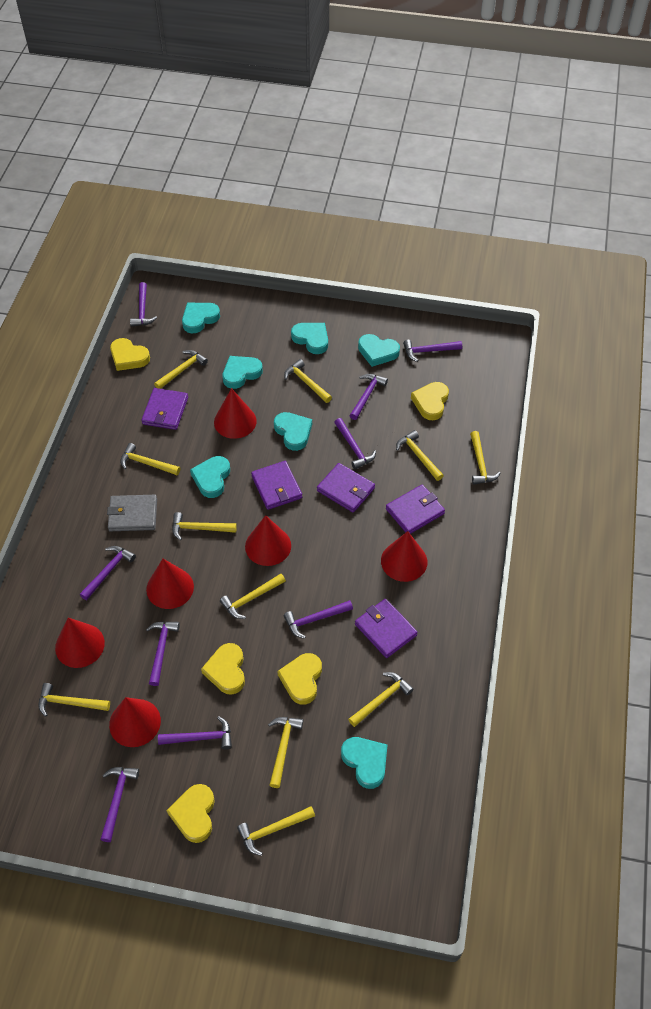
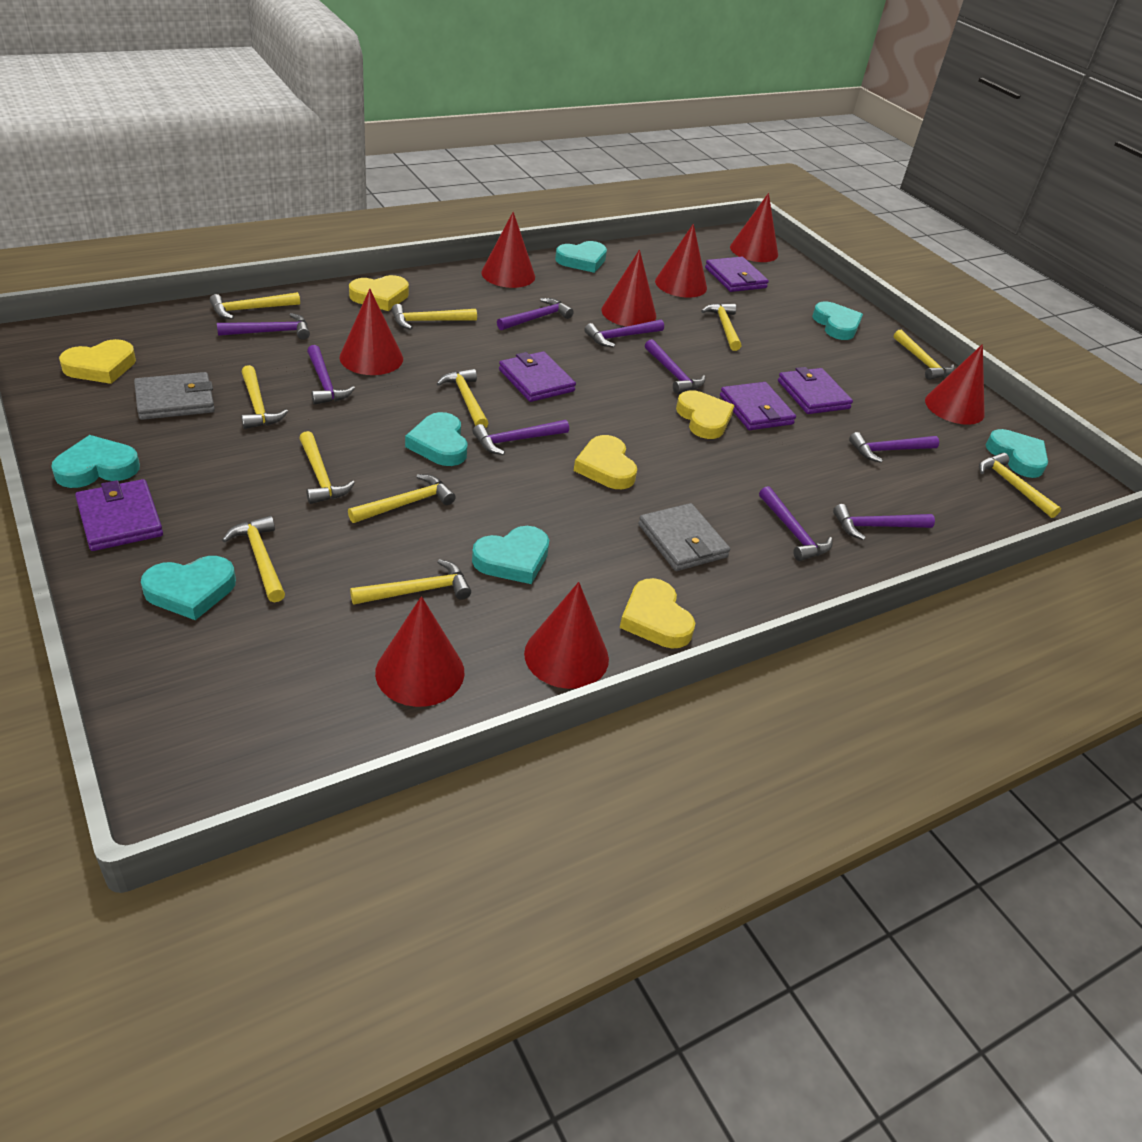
grey wallet: 1 -> 2
red cone: 6 -> 8

